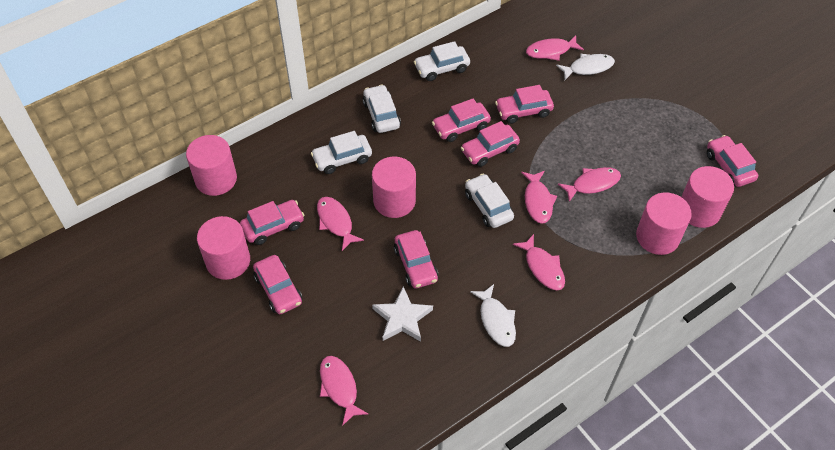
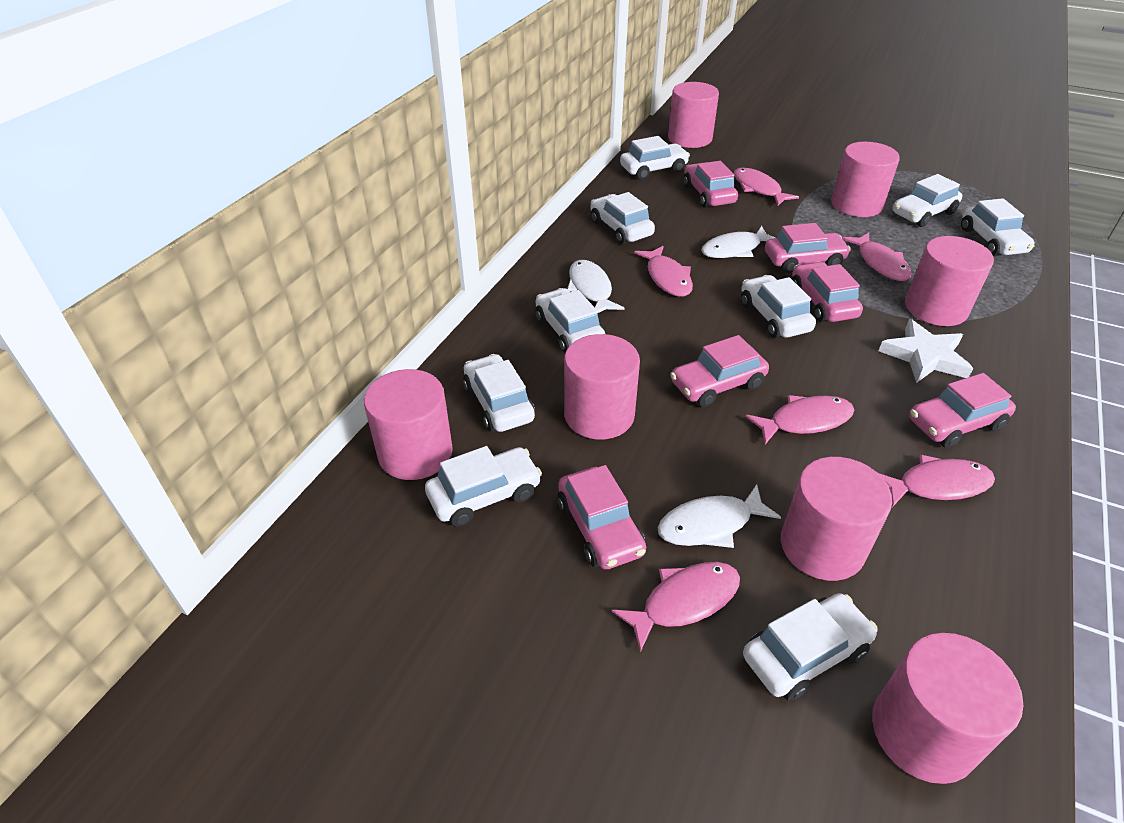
pink car: 7 -> 6
pink cylinder: 5 -> 7
white car: 4 -> 9
white fish: 2 -> 3

